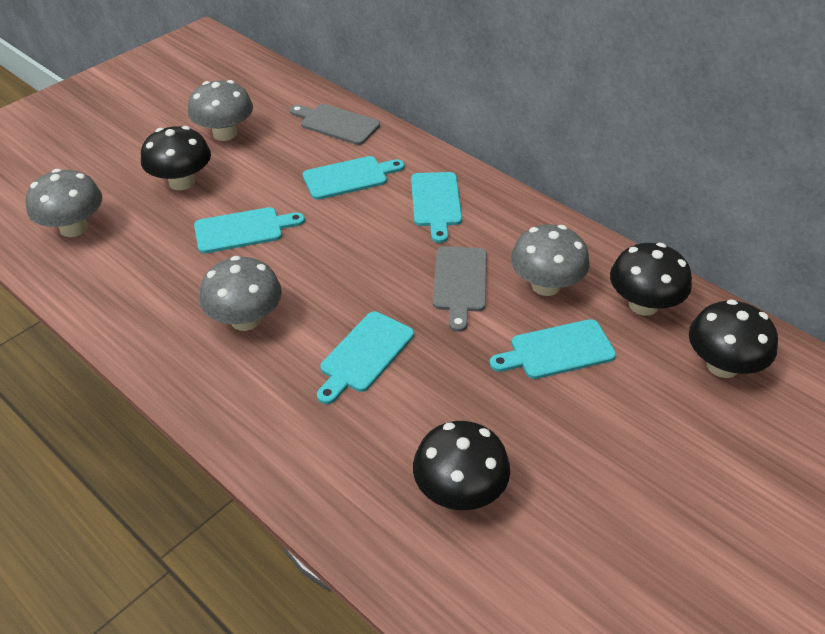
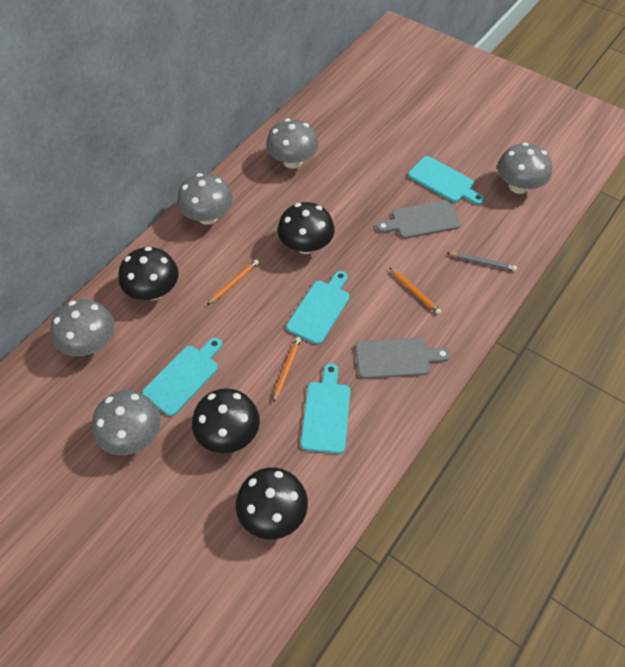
grey mushroom: 4 -> 5
grey pencil: 0 -> 1
orange pencil: 0 -> 3
turquoise cutting board: 5 -> 4

